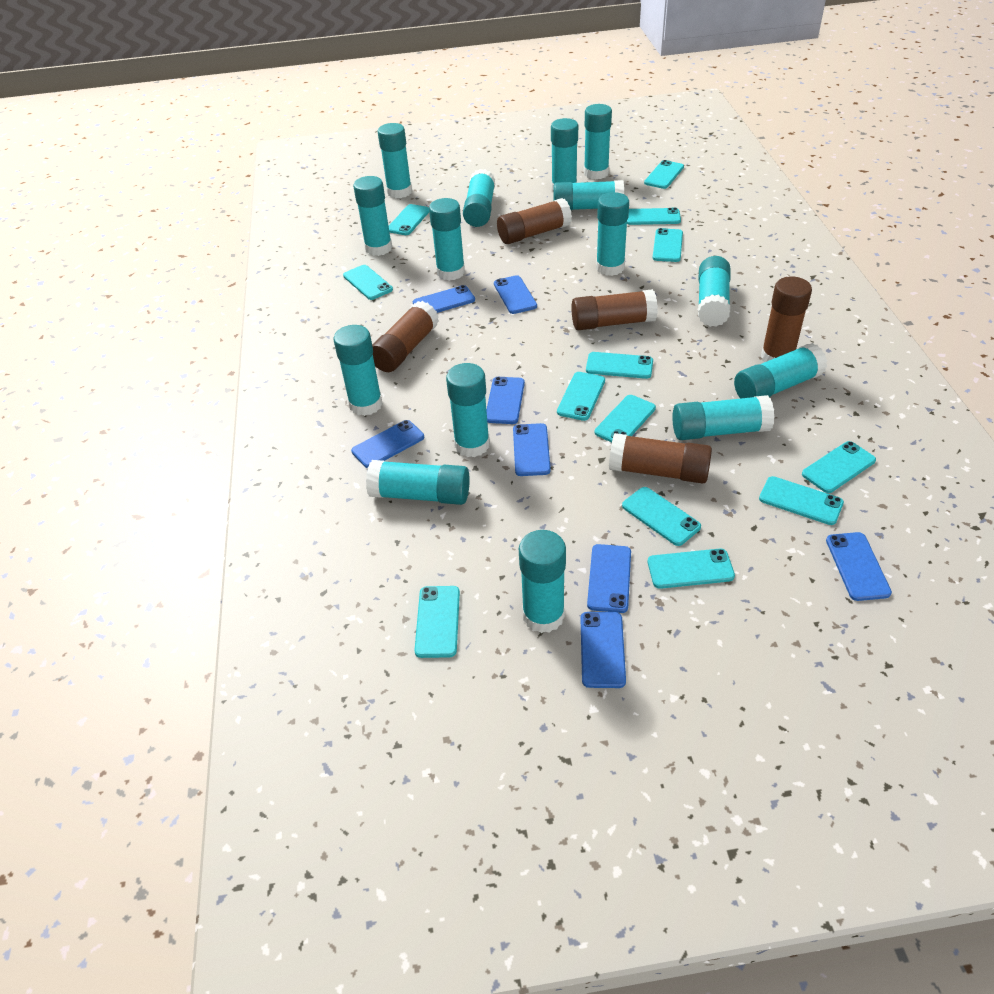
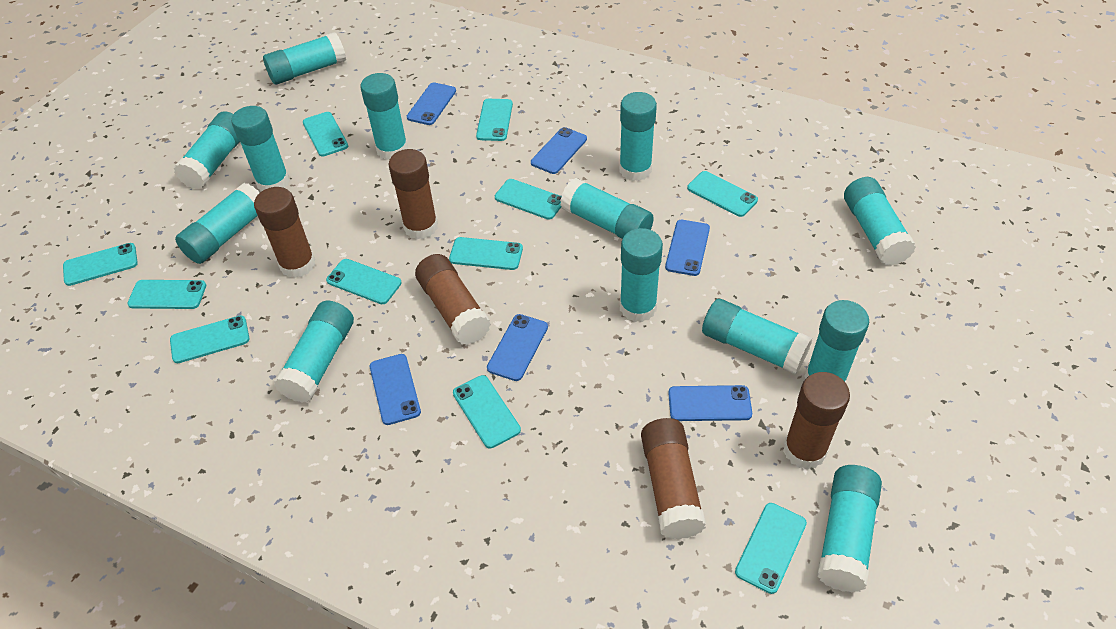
blue phone: 8 -> 6
turquoise glue stick: 15 -> 13
turquoise phone: 13 -> 11

